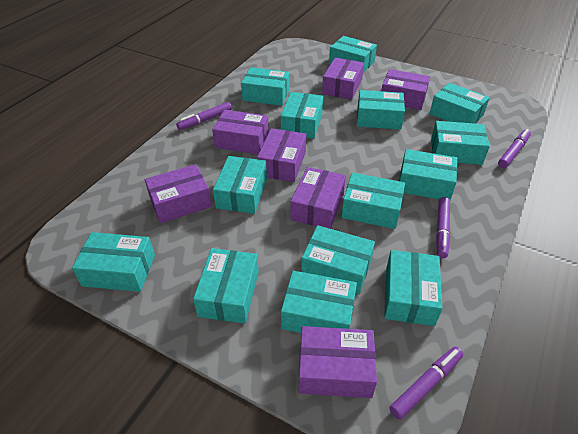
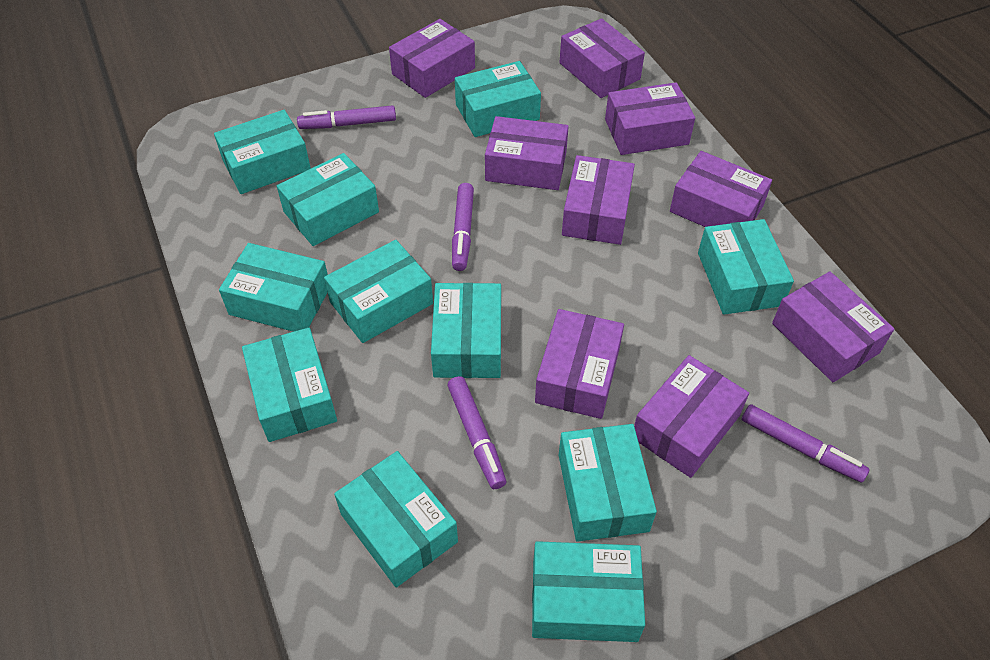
purple box: 7 -> 9
turquoise box: 14 -> 11

